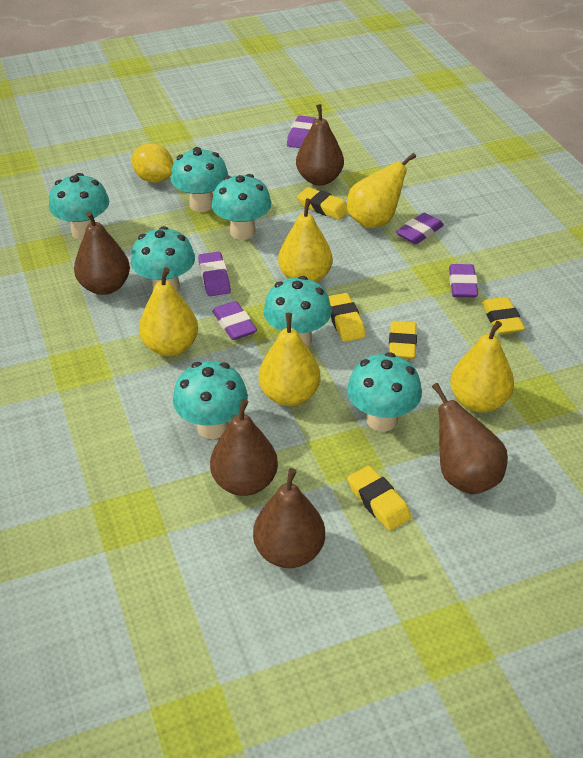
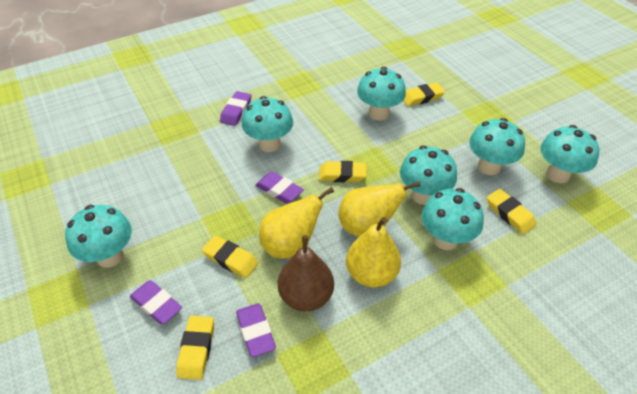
brown pear: 5 -> 1
purple eraser: 5 -> 4
yellow lemon: 1 -> 0
yellow pear: 5 -> 3

